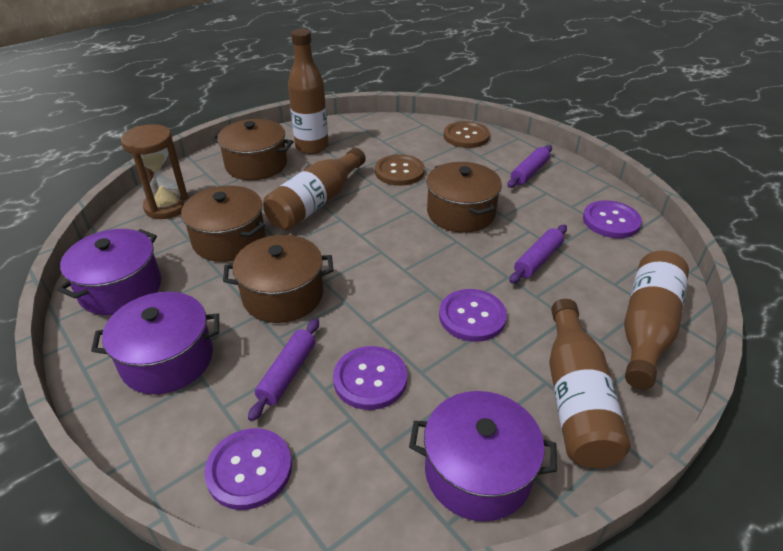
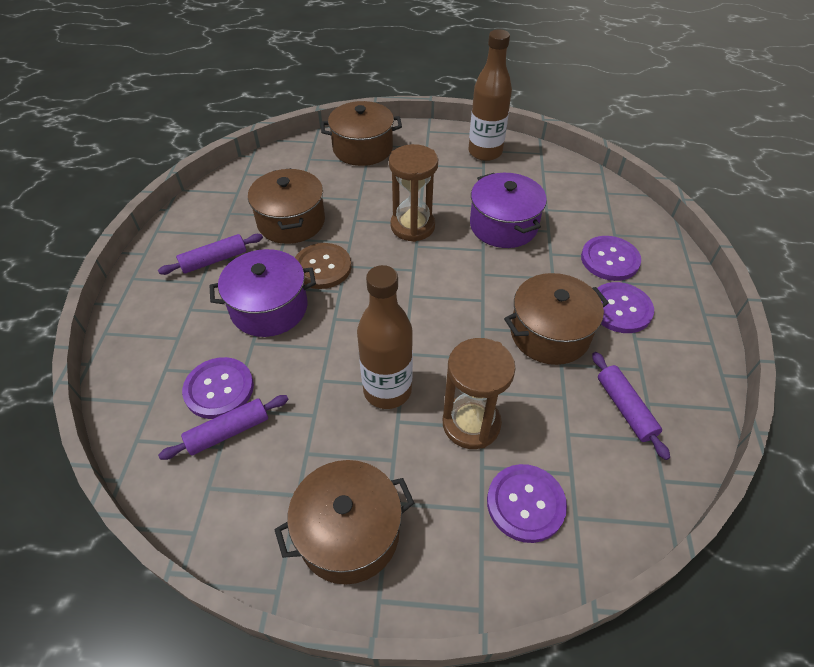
brown bottle: 4 -> 2
brown button: 2 -> 1
brown hourglass: 1 -> 2
purple pot: 3 -> 2

